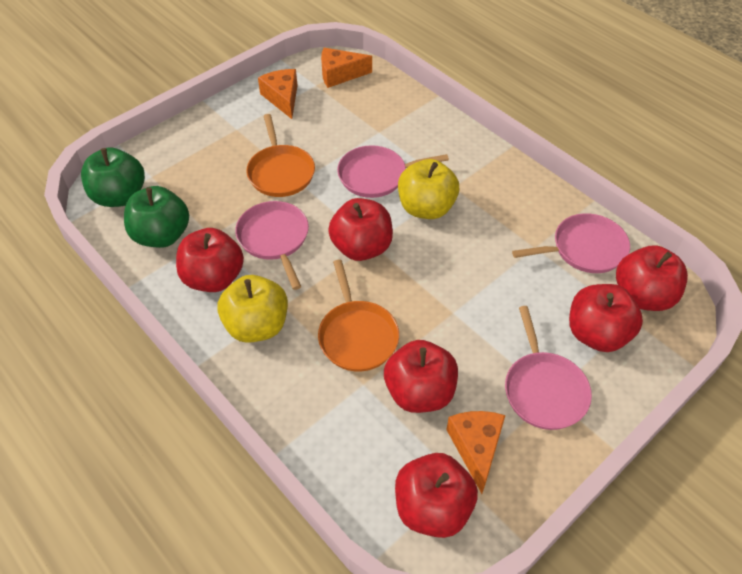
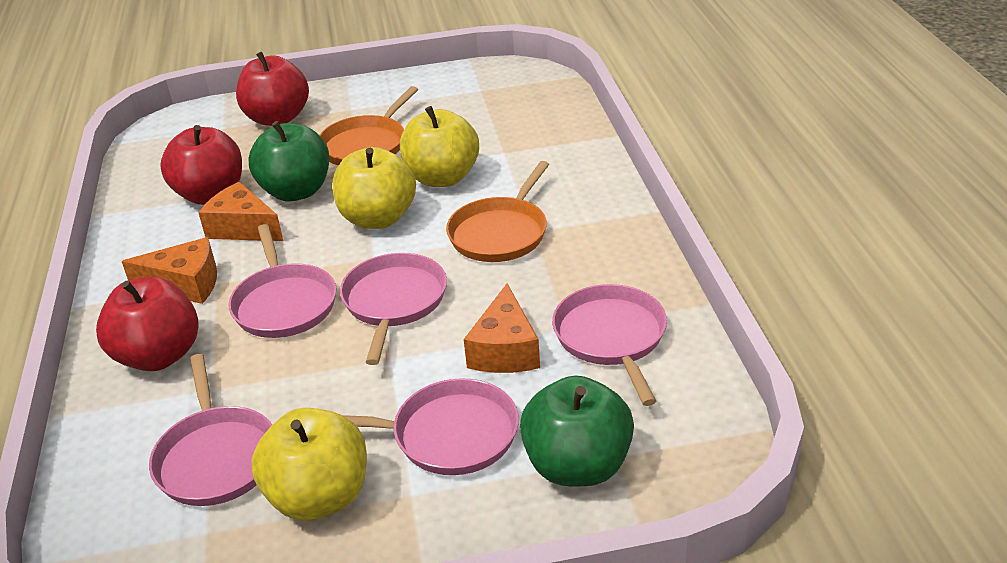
pink pan: 4 -> 5
red apple: 6 -> 3
yellow apple: 2 -> 3

